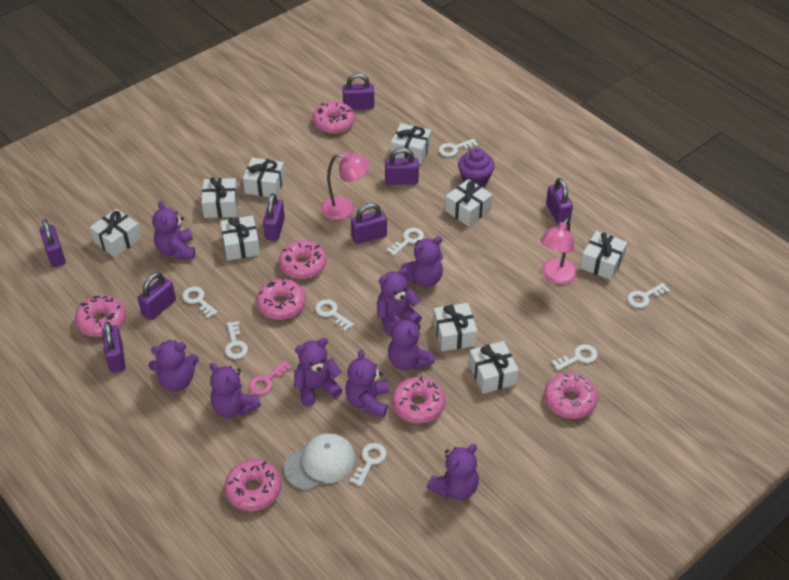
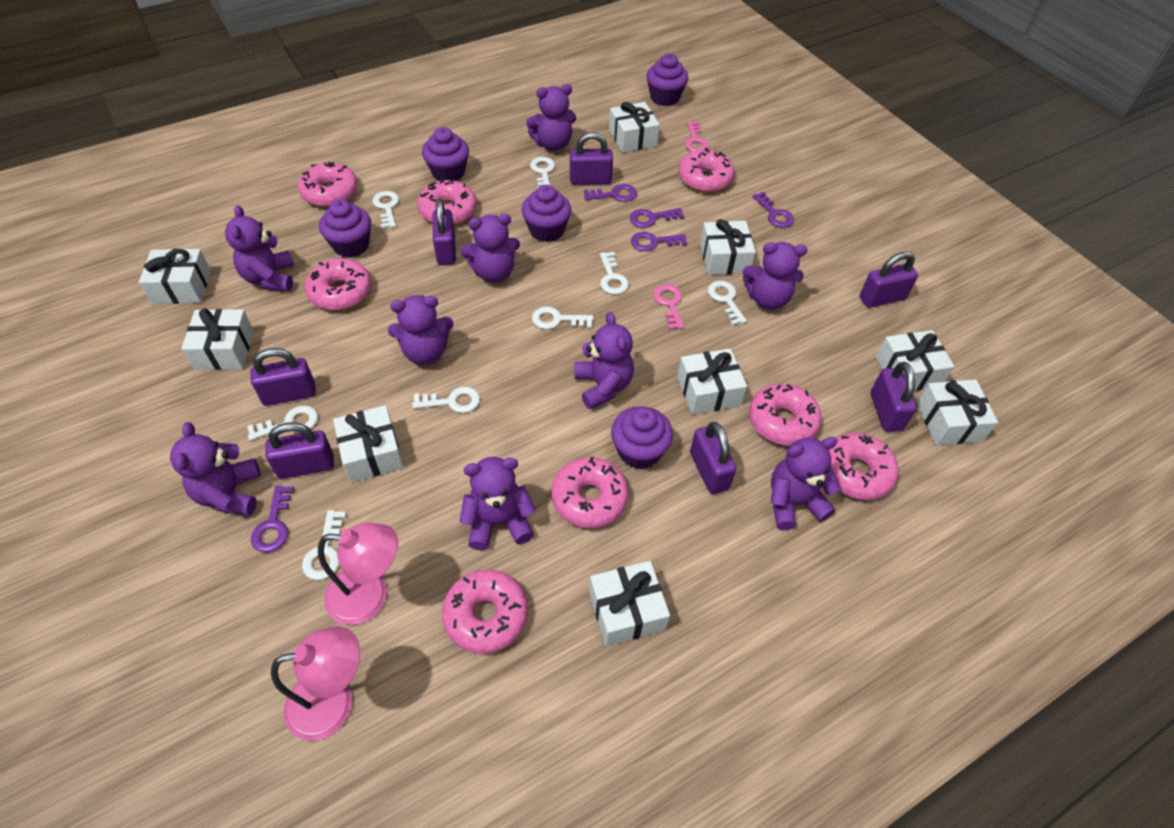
pink donut: 7 -> 8
pink key: 1 -> 2
purple cupcake: 1 -> 5
purple key: 0 -> 5
purple padlock: 8 -> 7
white cap: 1 -> 0

